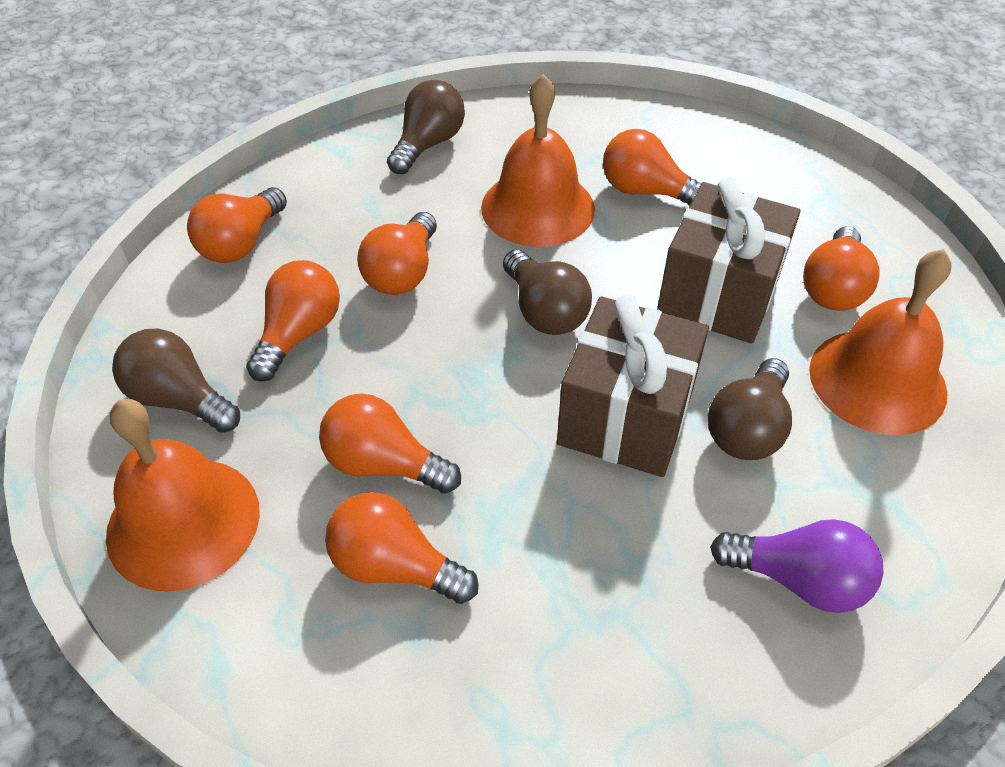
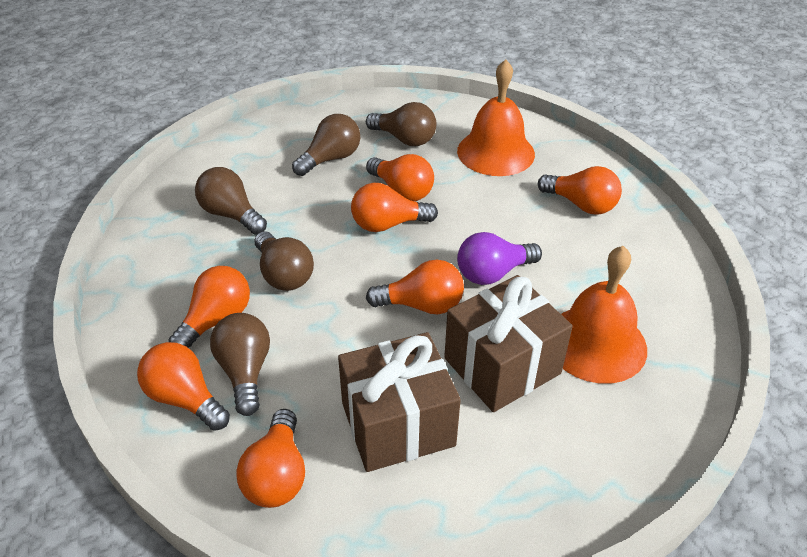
brown light bulb: 4 -> 5
orange bell: 3 -> 2

